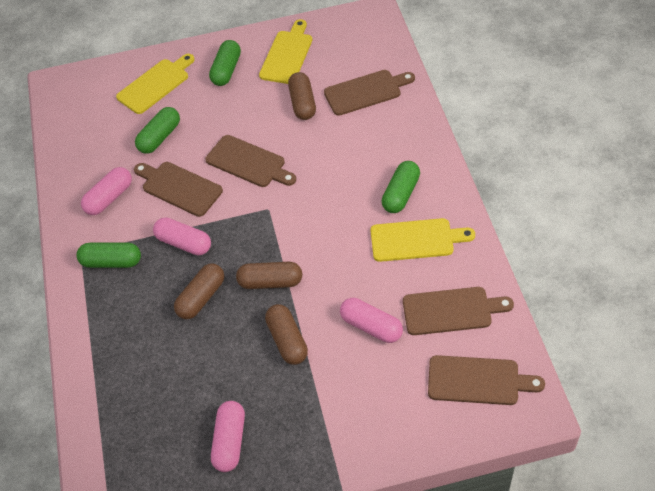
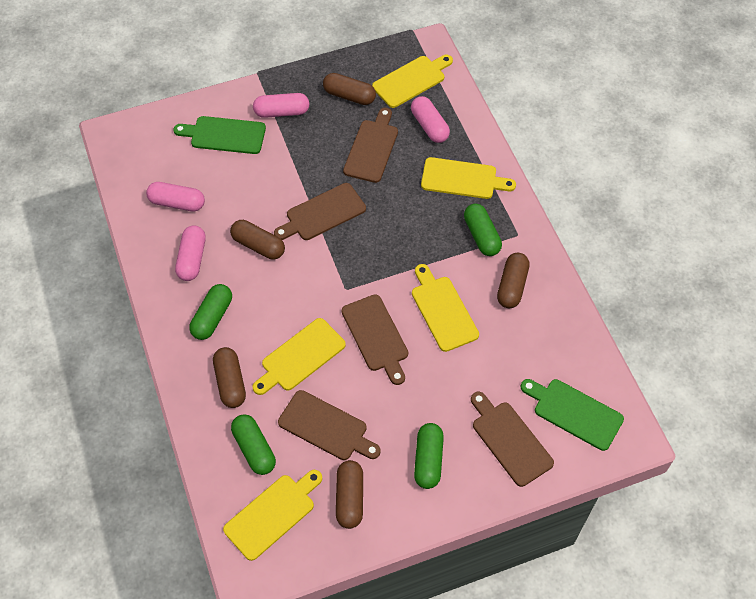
brown capsule: 4 -> 5
green cutting board: 0 -> 2
yellow cutting board: 3 -> 5

